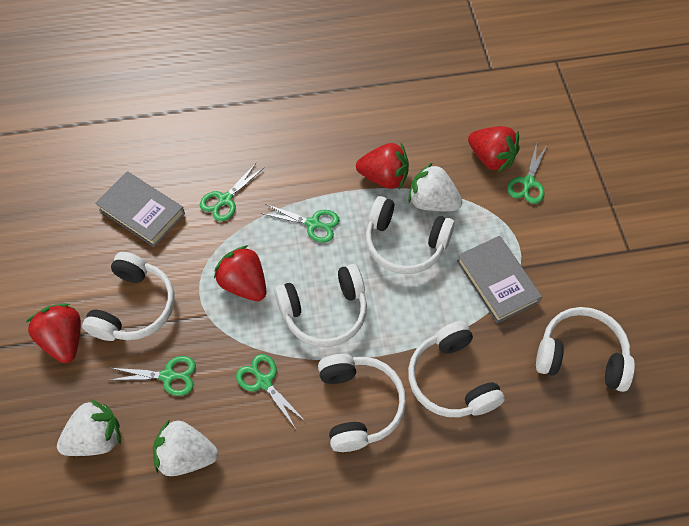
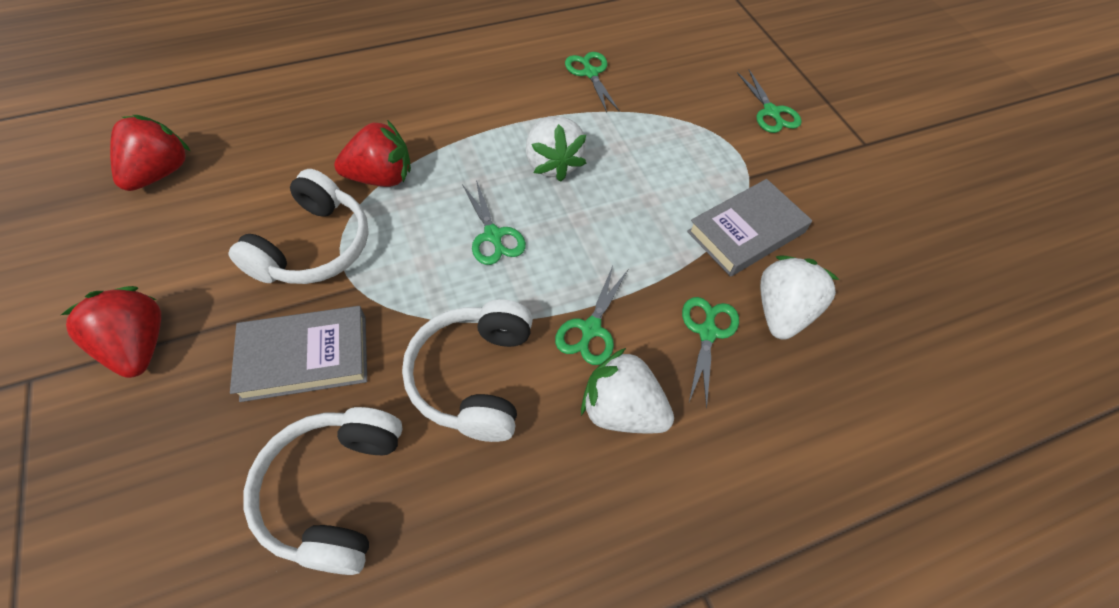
red strawberry: 4 -> 3
white headphones: 6 -> 3

